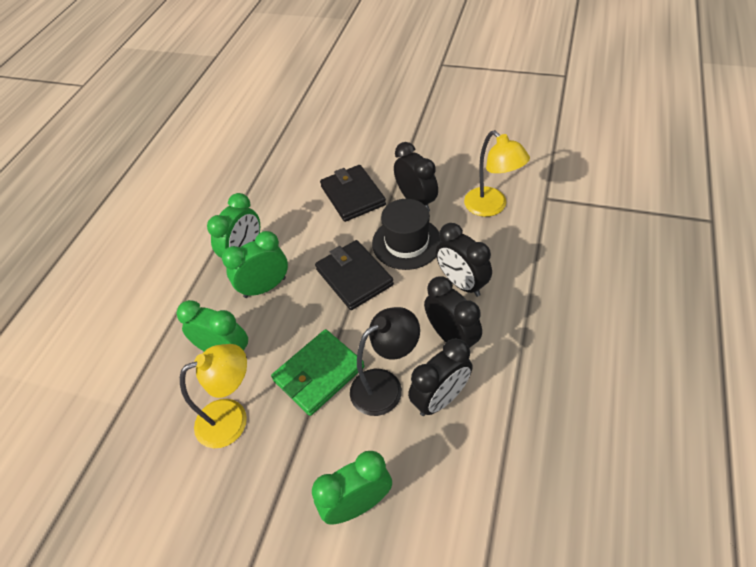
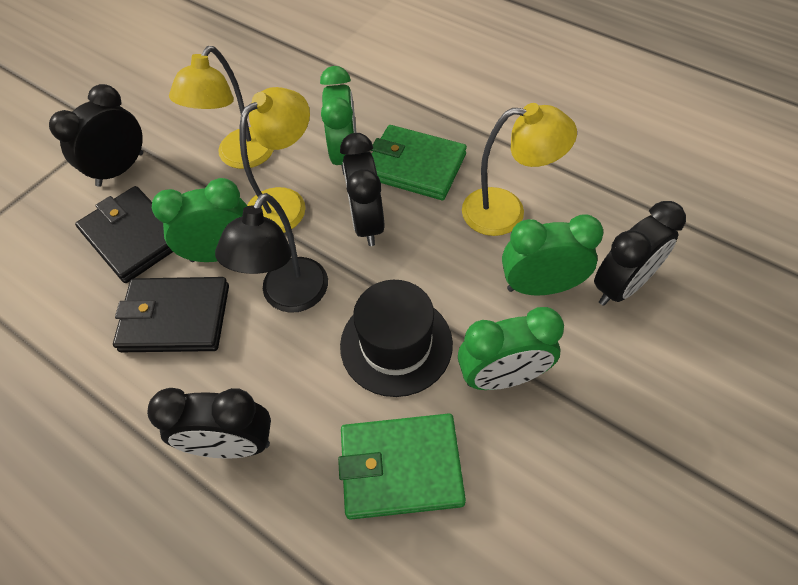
green wallet: 1 -> 2
yellow lamp: 2 -> 3

